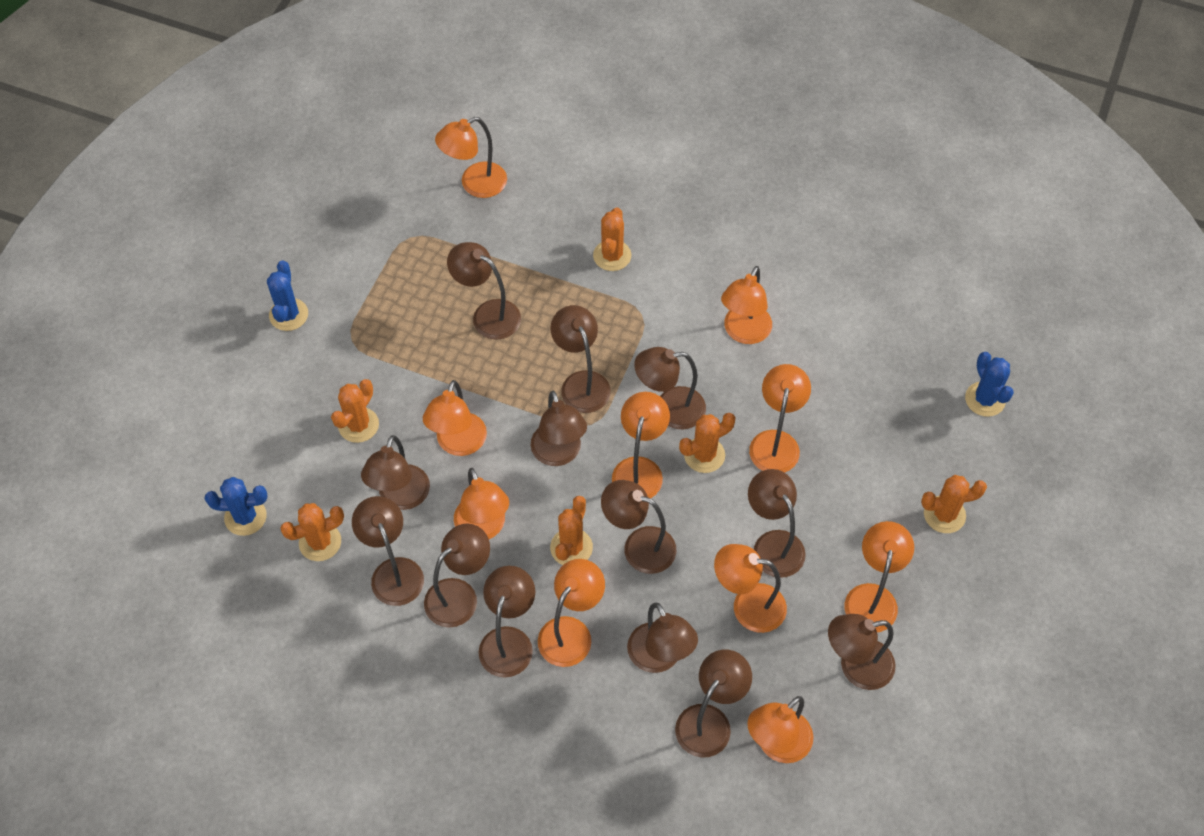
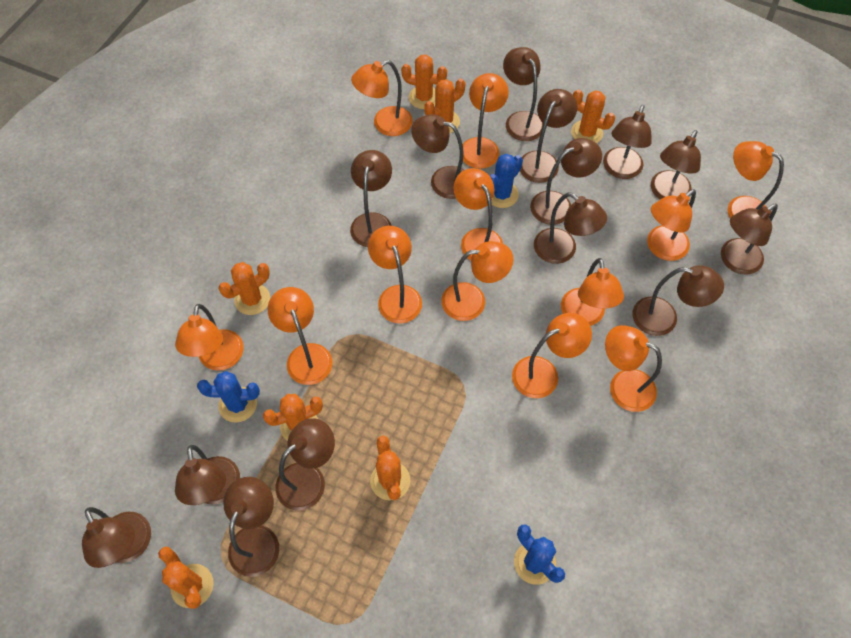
brown lamp: 13 -> 14
orange cactus: 6 -> 7
orange lamp: 10 -> 12

